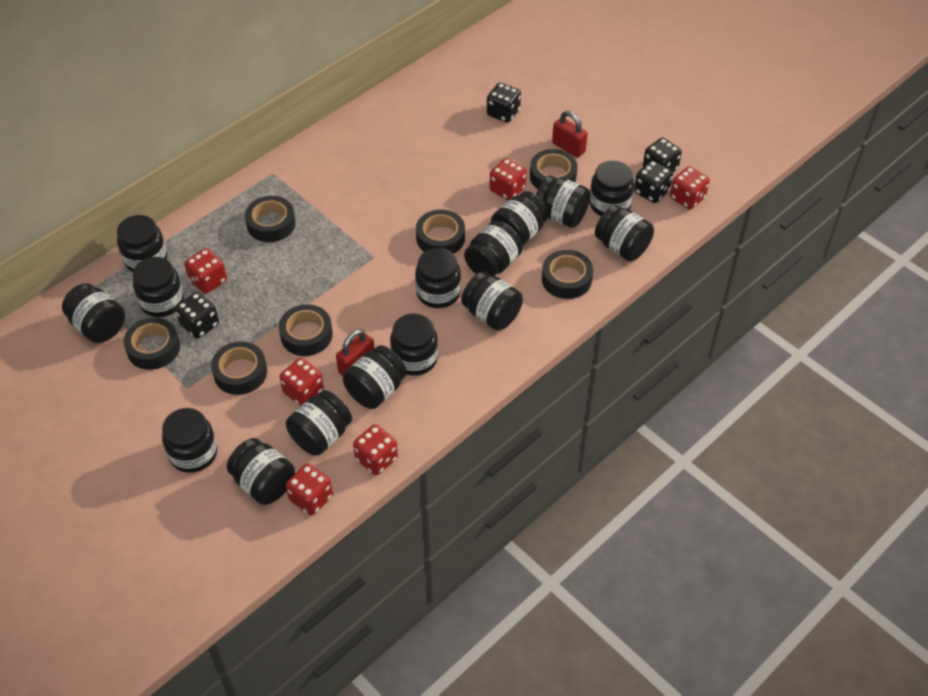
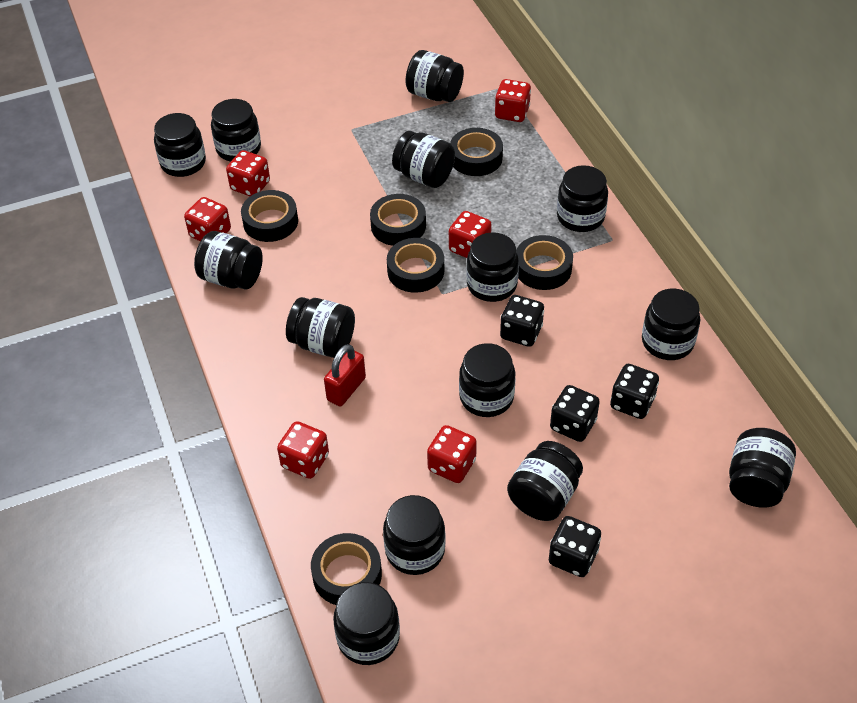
black jar: 15 -> 14
black tape: 7 -> 6
red padlock: 2 -> 1

